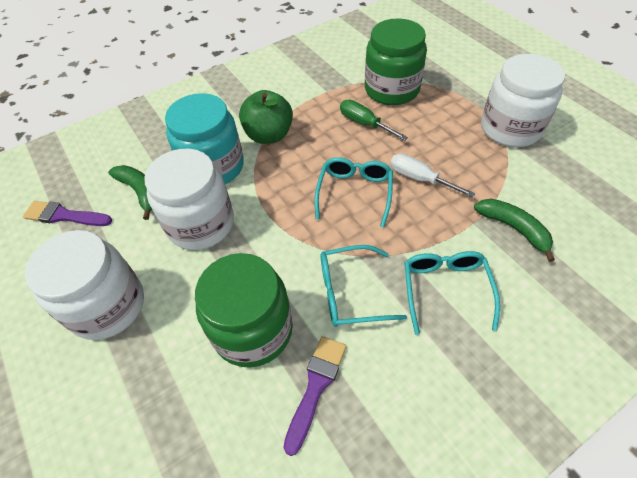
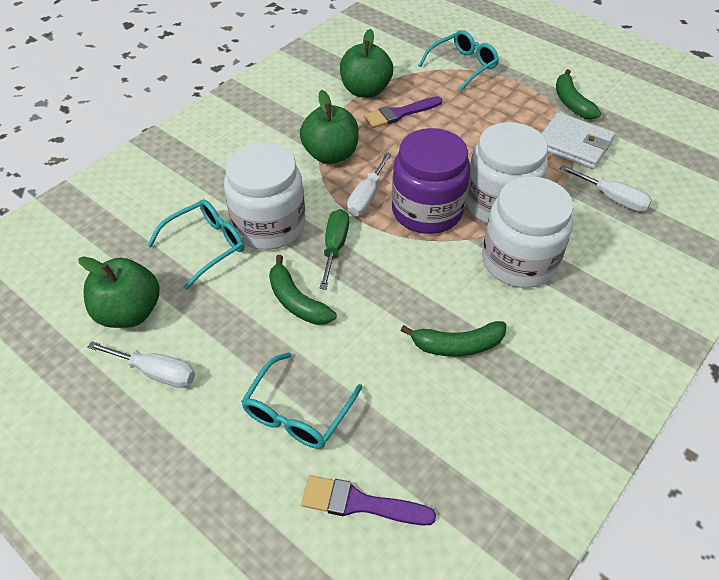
green apple: 1 -> 3
green banana: 2 -> 3
green jar: 2 -> 0
purple jar: 0 -> 1
turquoise jar: 1 -> 0
white screwdriver: 1 -> 3
white wallet: 0 -> 1

